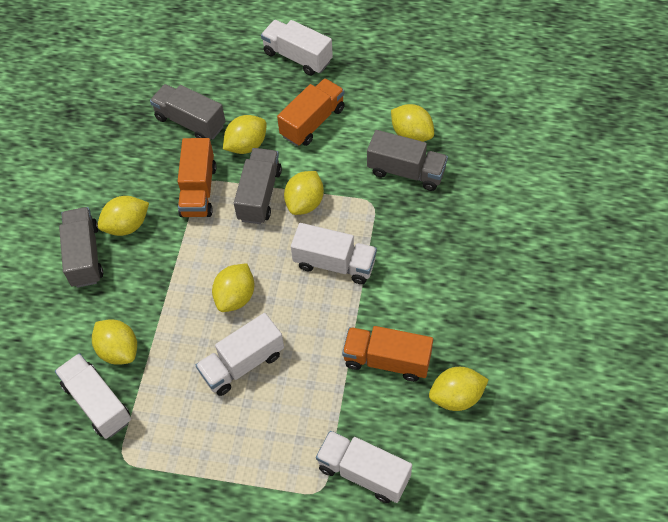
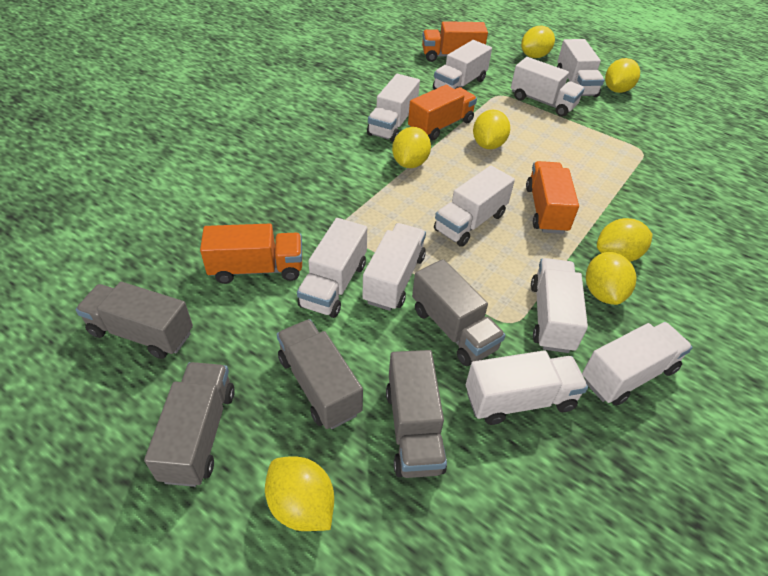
grey truck: 4 -> 5
orange truck: 3 -> 4
white truck: 5 -> 10

